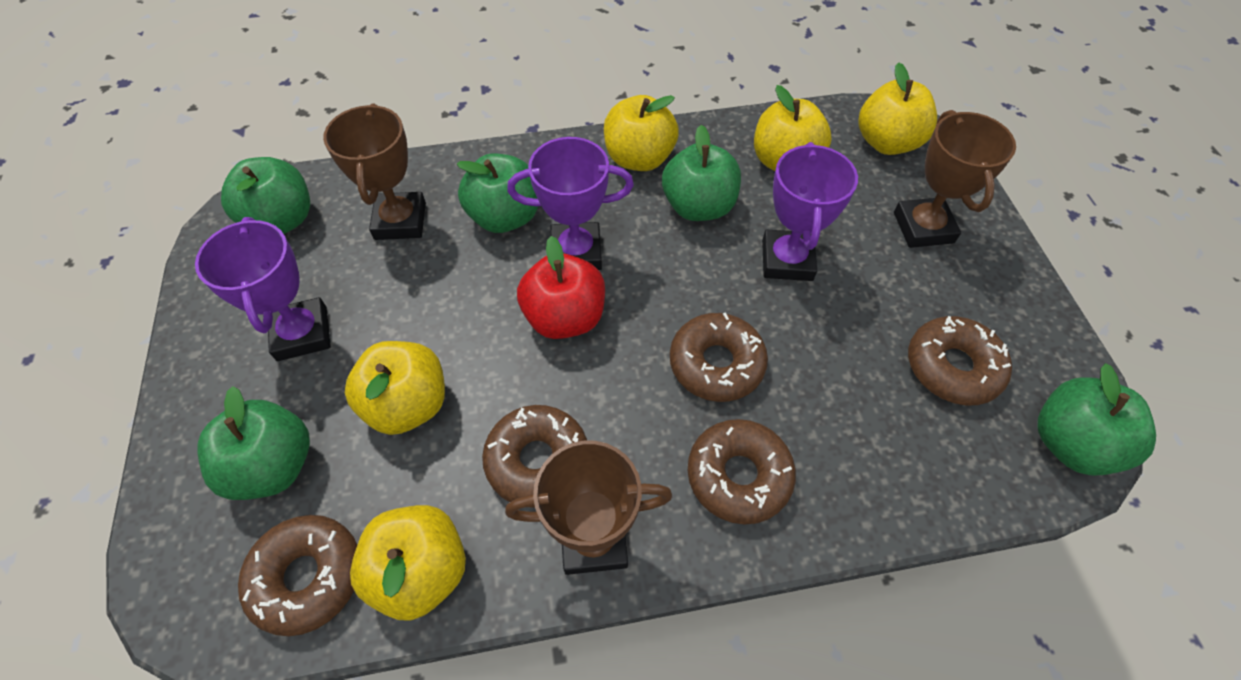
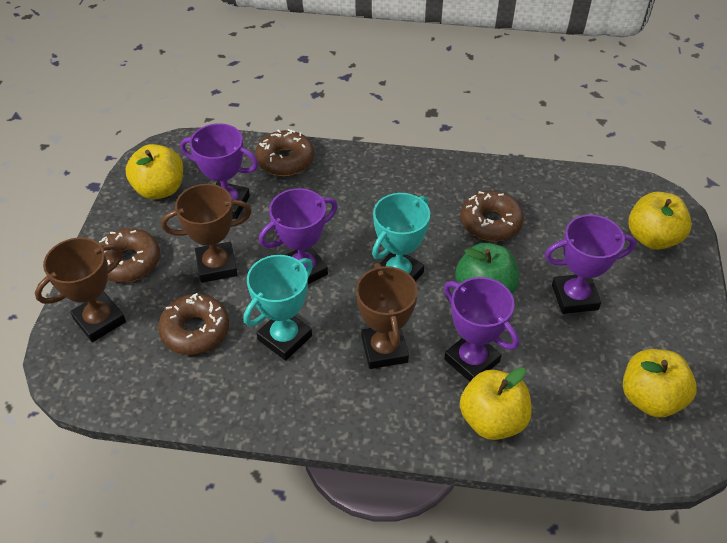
brown donut: 5 -> 4
green apple: 5 -> 1
purple trophy: 3 -> 4
red apple: 1 -> 0
turquoise trophy: 0 -> 2
yellow apple: 5 -> 4

